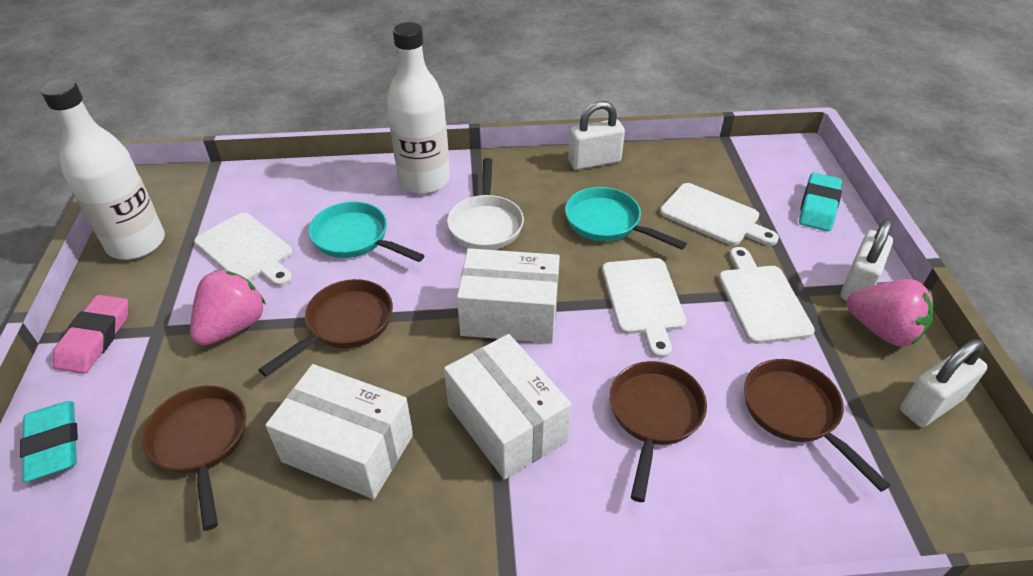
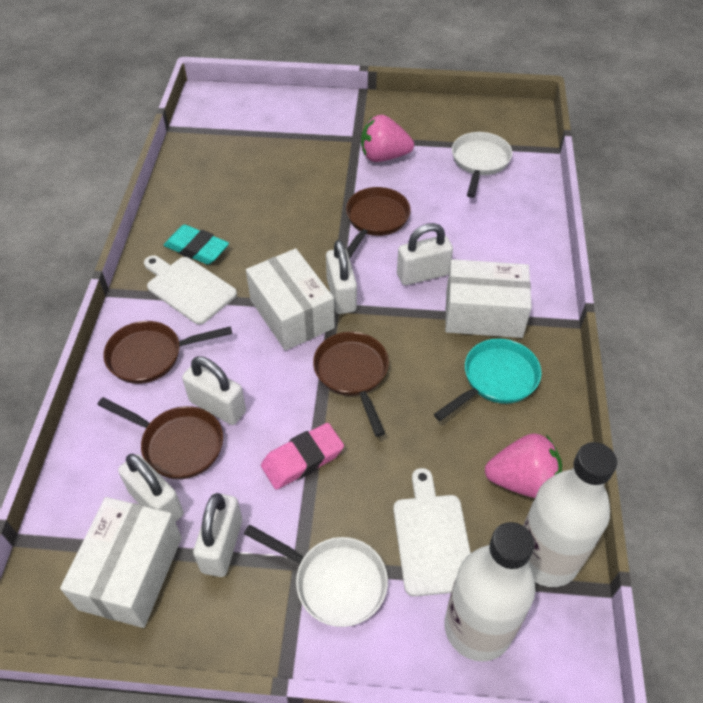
turquoise eraser: 2 -> 1
turquoise pan: 2 -> 1
white cutting board: 4 -> 2
white padlock: 3 -> 5
white pan: 1 -> 2

